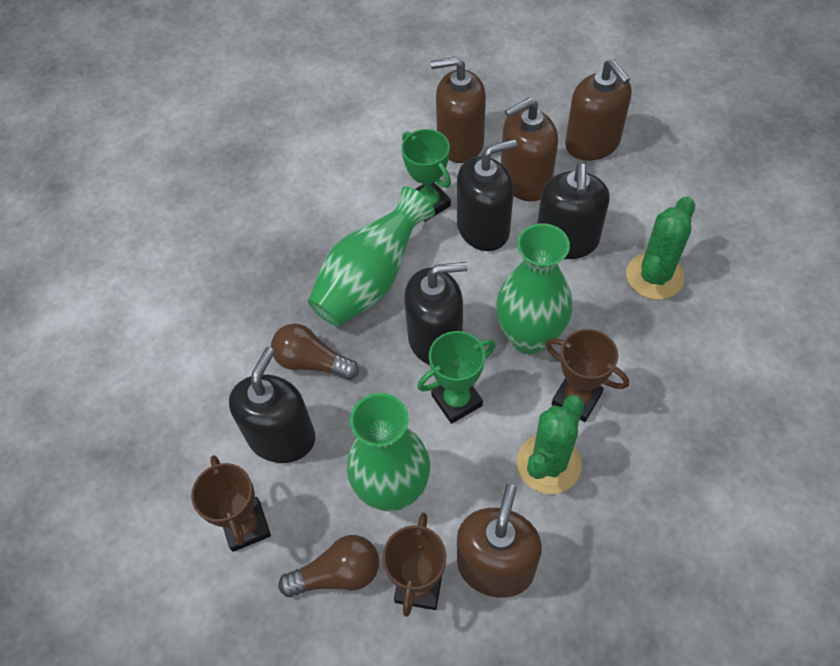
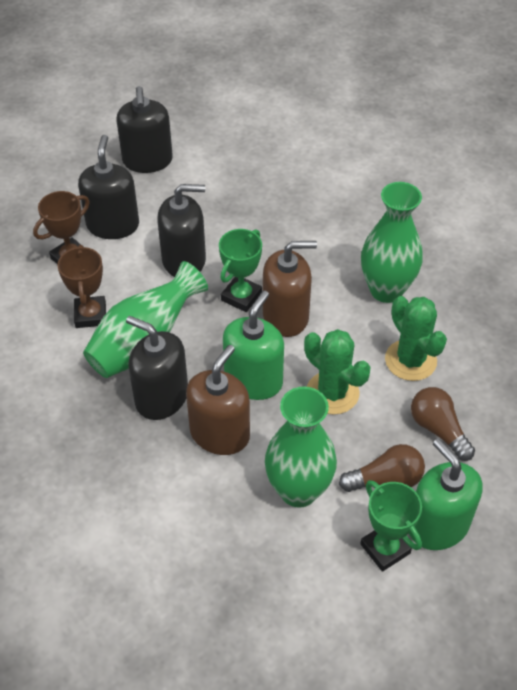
brown soap dispenser: 4 -> 2
brown trophy: 3 -> 2
green soap dispenser: 0 -> 2

